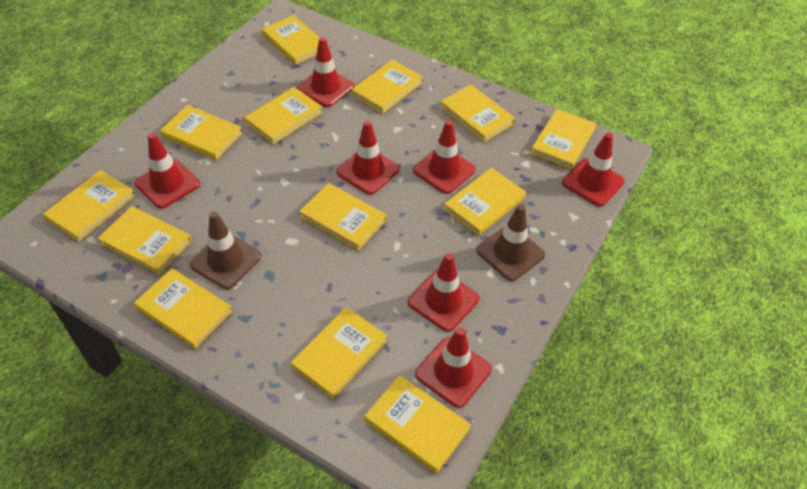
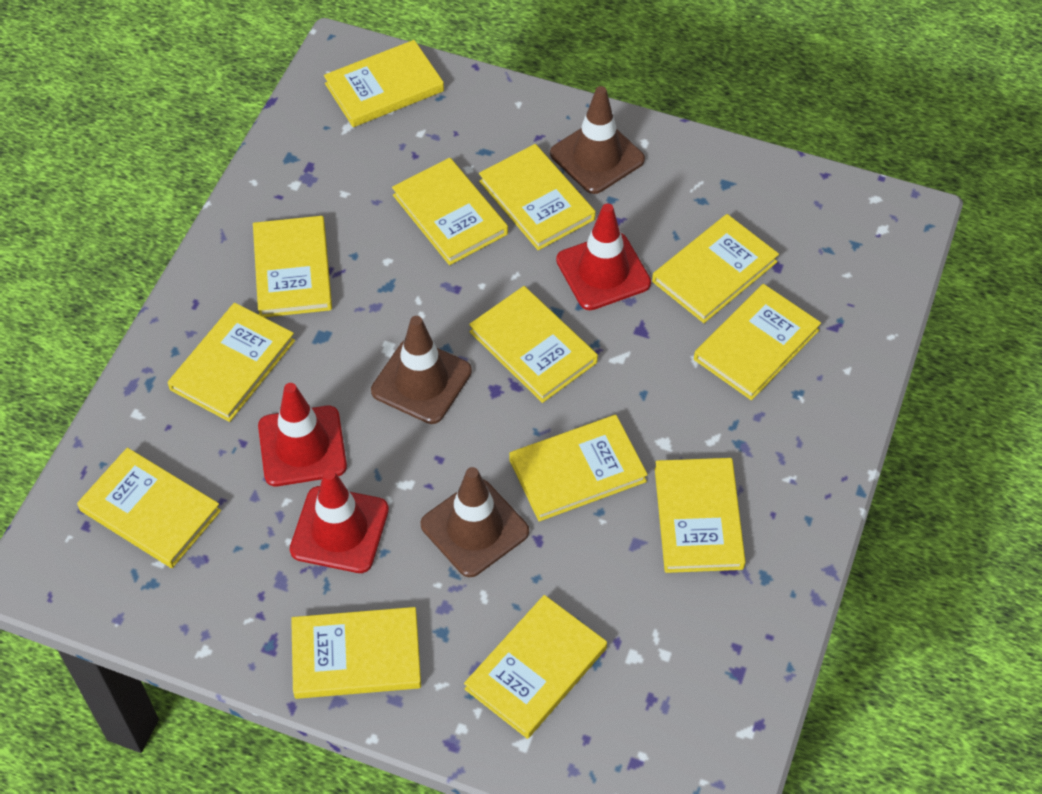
brown traffic cone: 2 -> 3
red traffic cone: 7 -> 3

